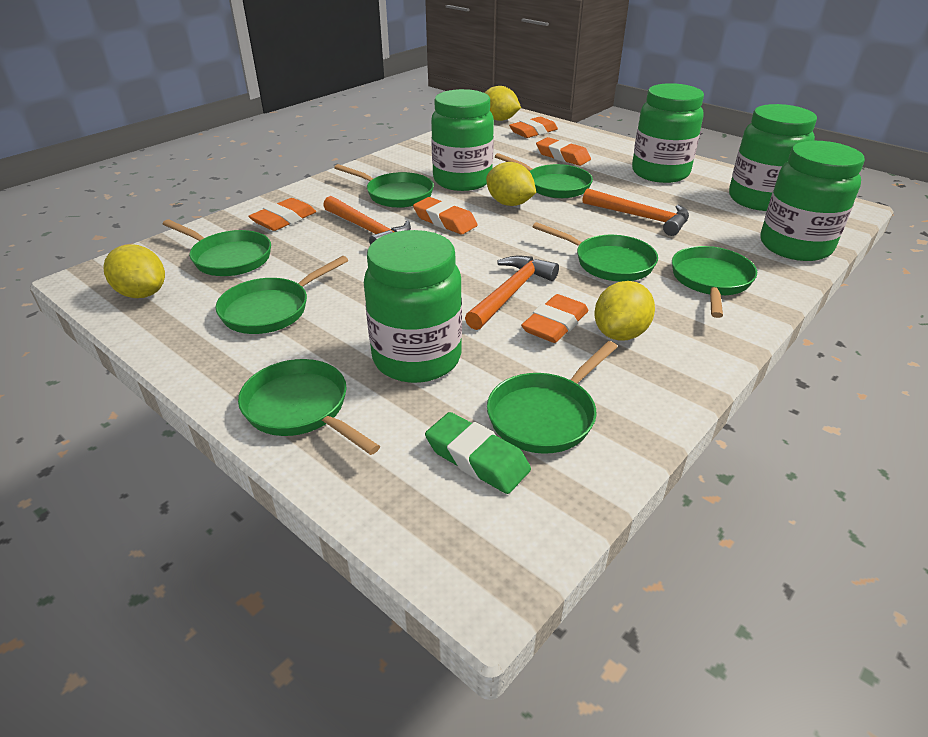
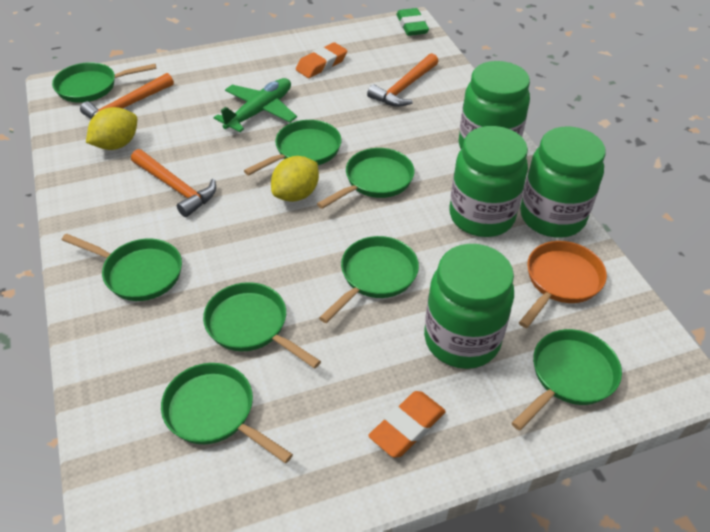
green jar: 5 -> 4
green plane: 0 -> 1
orange eraser: 5 -> 2
orange pan: 0 -> 1
yellow lemon: 4 -> 2

